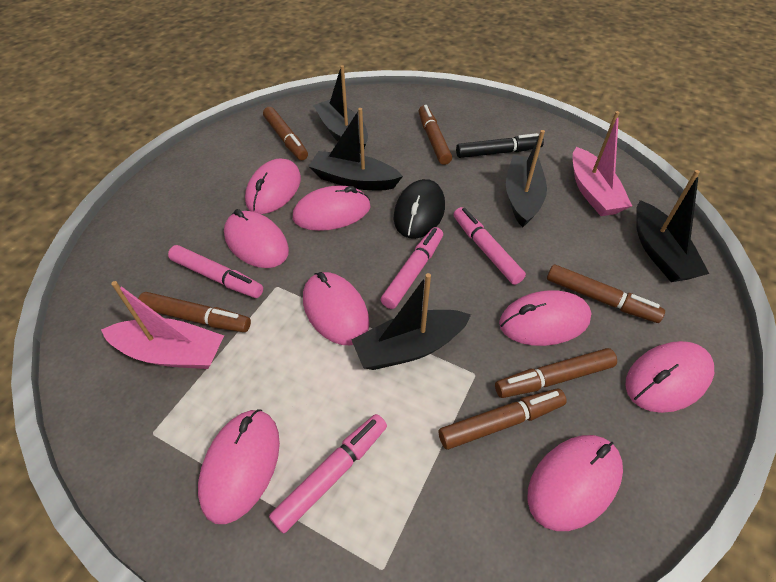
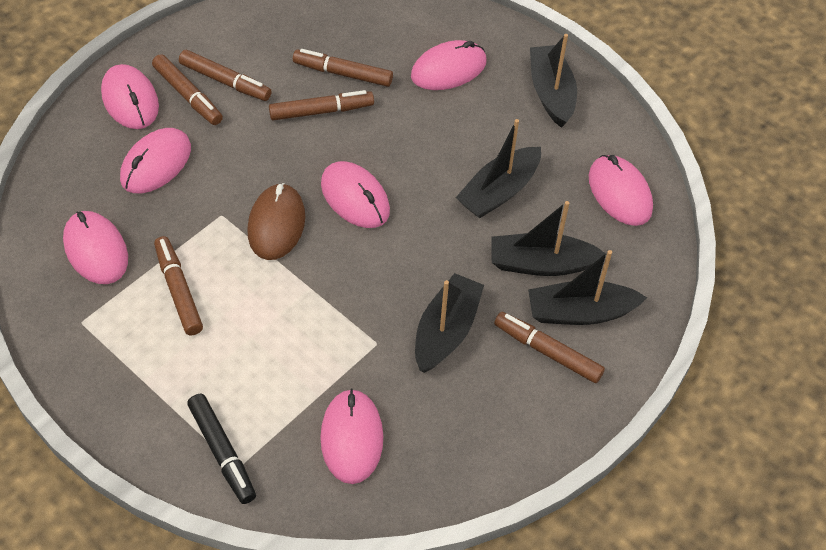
black mouse: 1 -> 0
brown mouse: 0 -> 1
pink boat: 2 -> 0
pink marker: 4 -> 0
pink mouse: 8 -> 7

